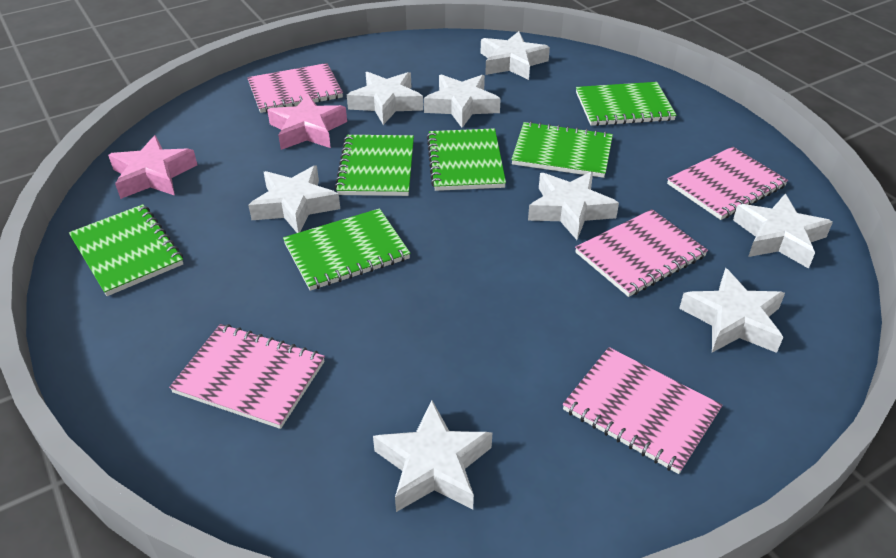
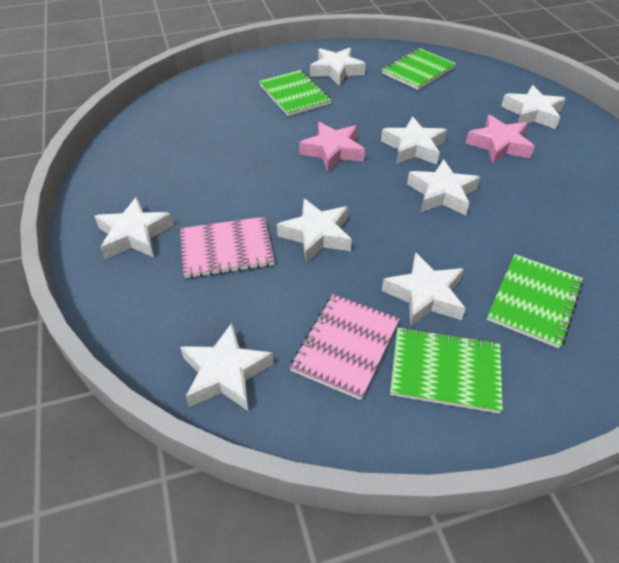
green notebook: 6 -> 4
pink notebook: 5 -> 2

